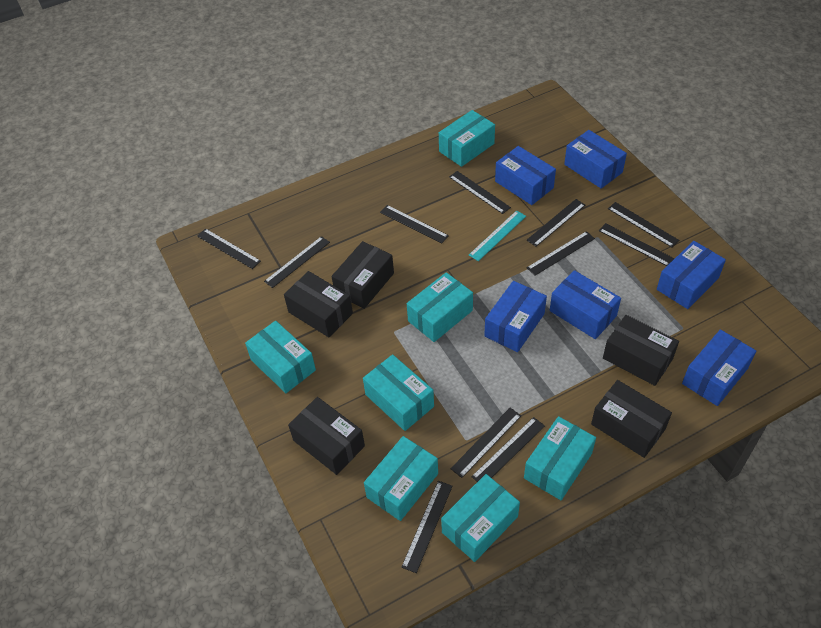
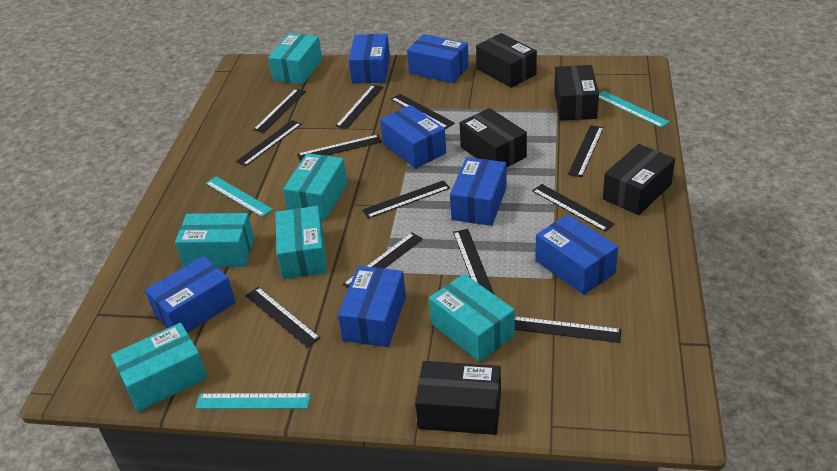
black ruler: 11 -> 12
blue box: 6 -> 7
turquoise box: 7 -> 6
turquoise ruler: 1 -> 3

